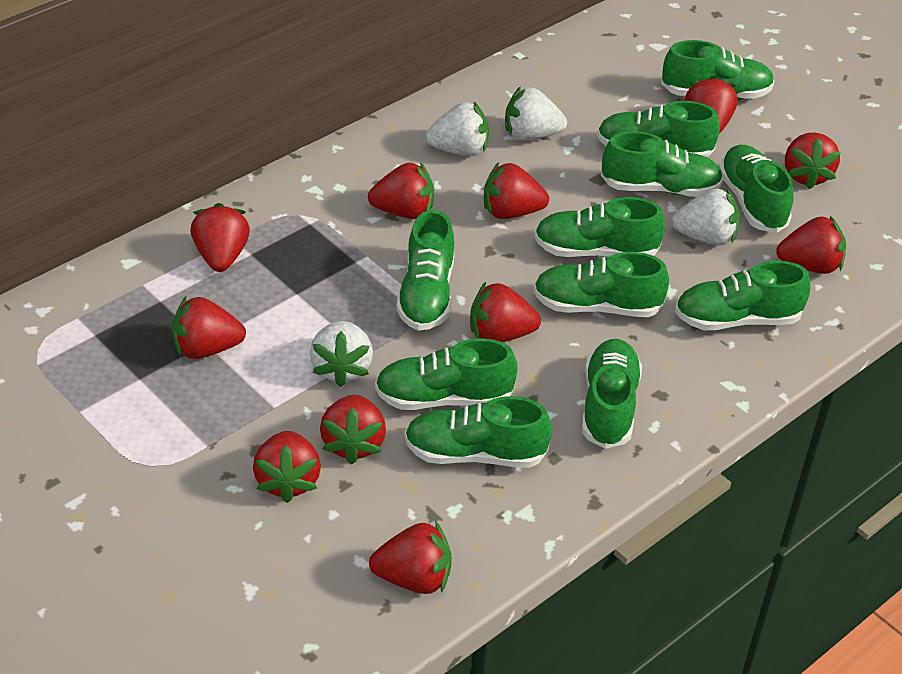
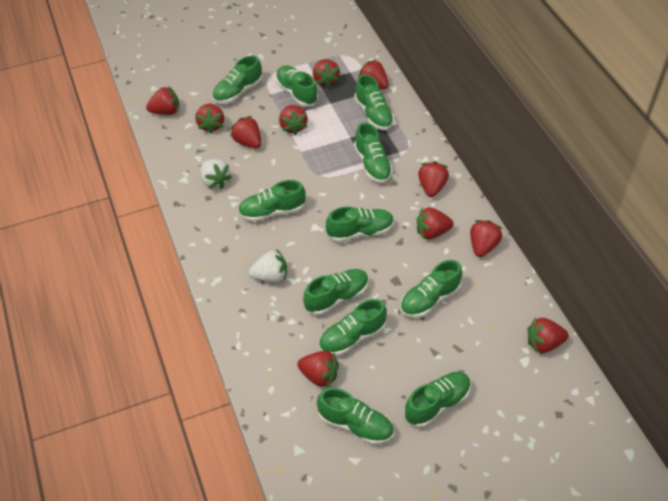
white strawberry: 4 -> 2

